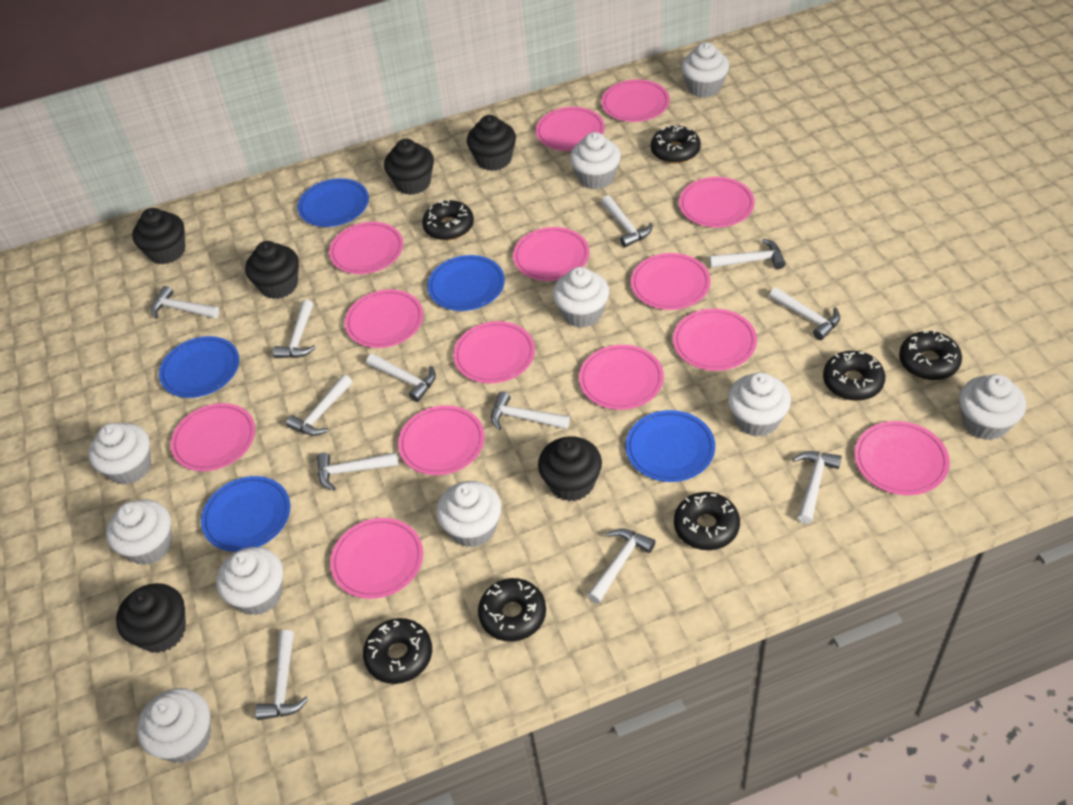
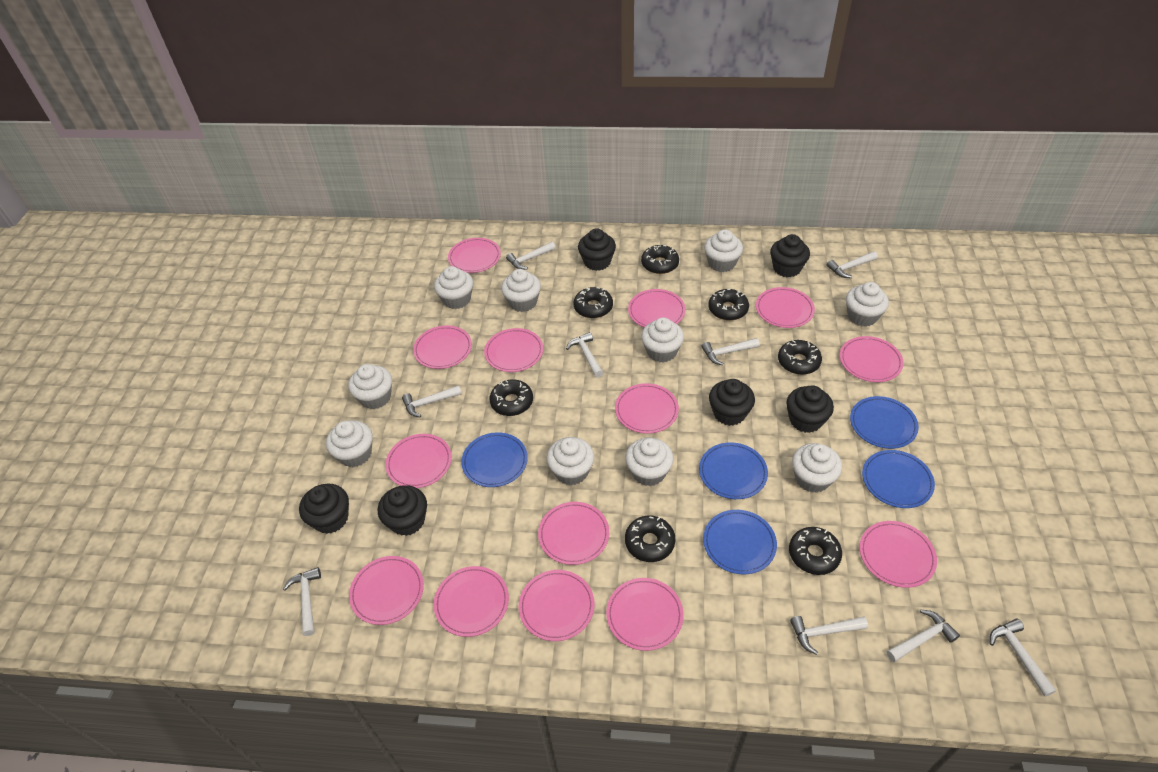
white hammer: 12 -> 9

